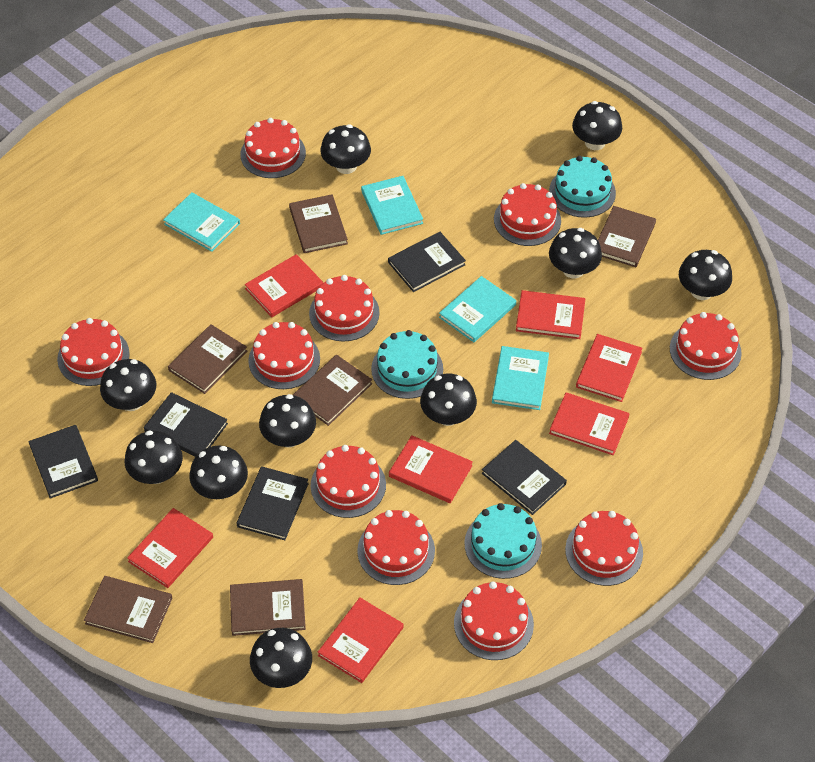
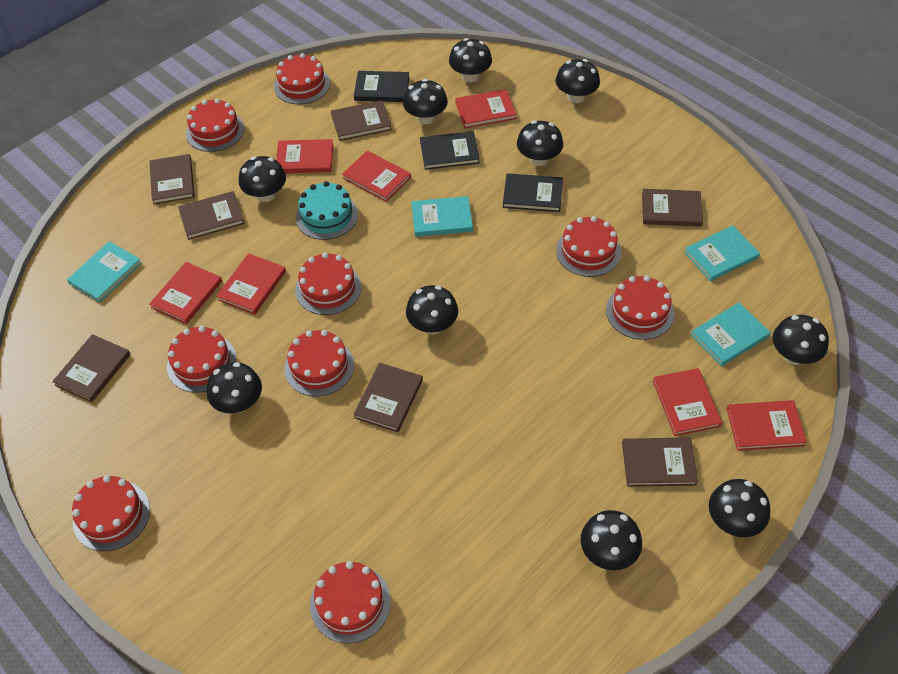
black book: 5 -> 3
brown book: 6 -> 7
red cake: 10 -> 9
turquoise cake: 3 -> 1

